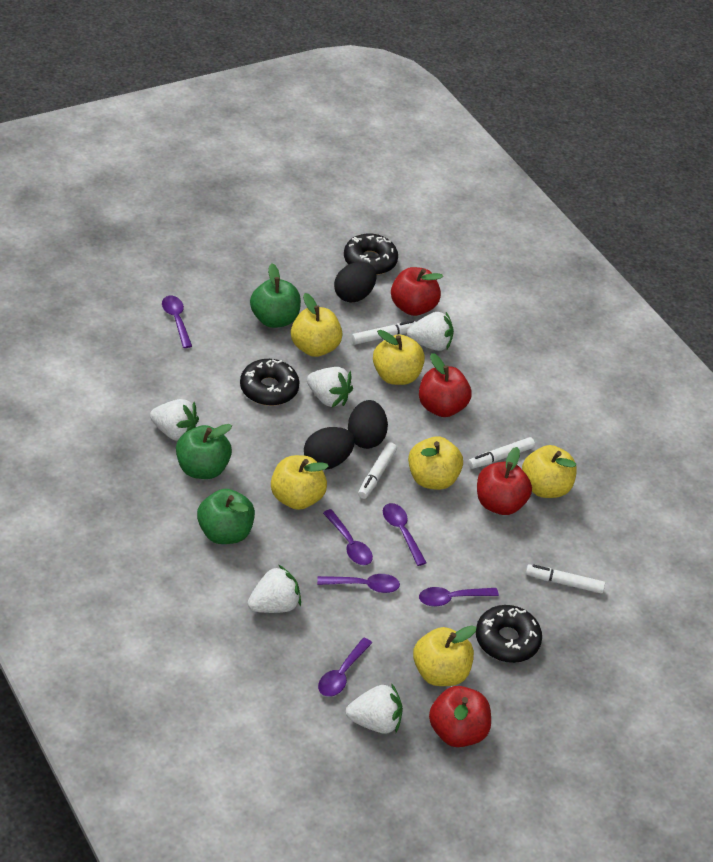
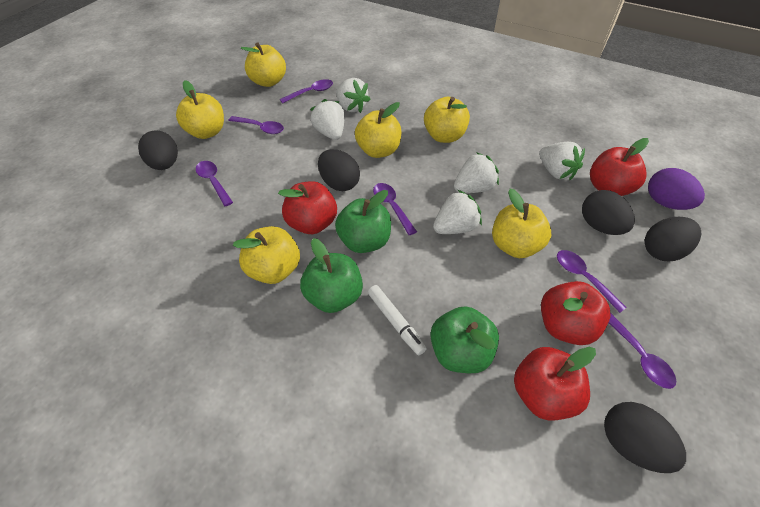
black donut: 3 -> 0
black egg: 3 -> 5
purple egg: 0 -> 1
white marker: 4 -> 1

